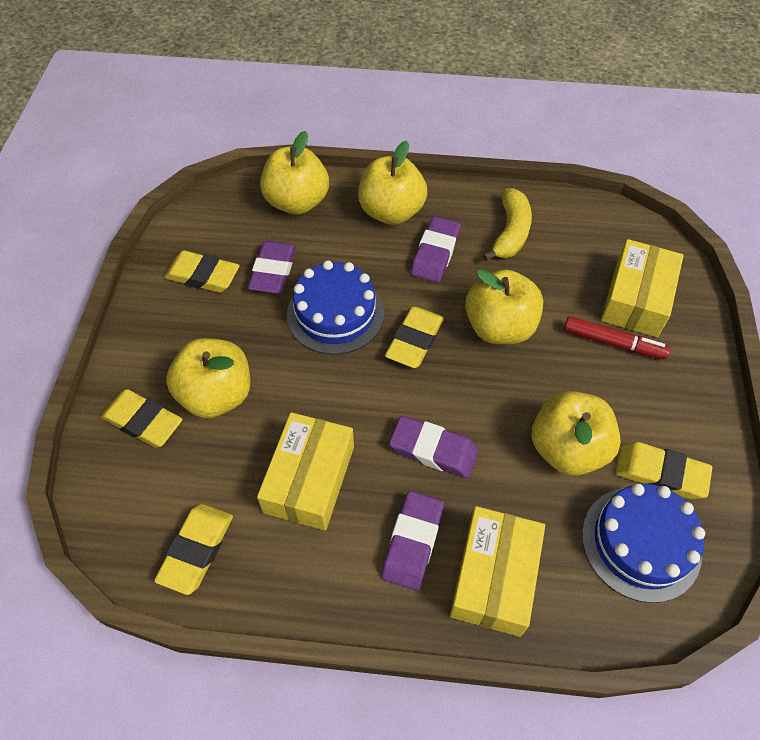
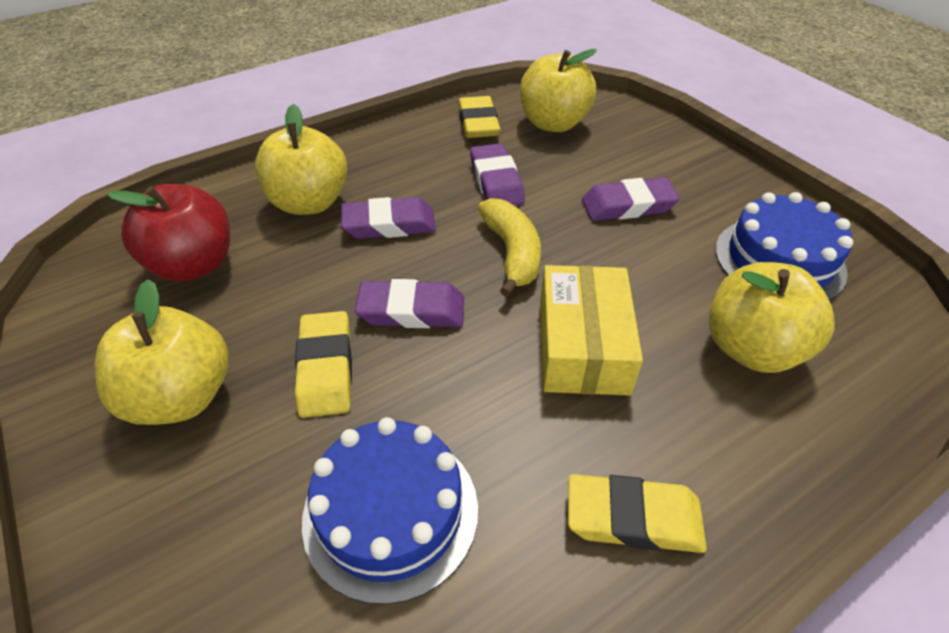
red apple: 0 -> 1
red marker: 1 -> 0
yellow apple: 5 -> 4
yellow box: 3 -> 1
yellow eraser: 5 -> 3

